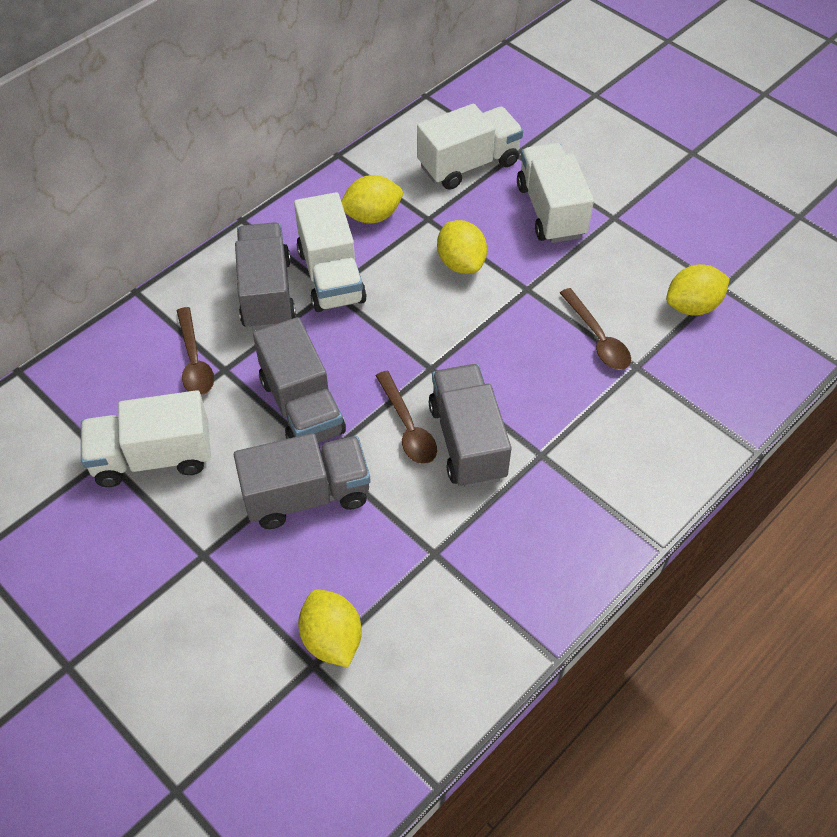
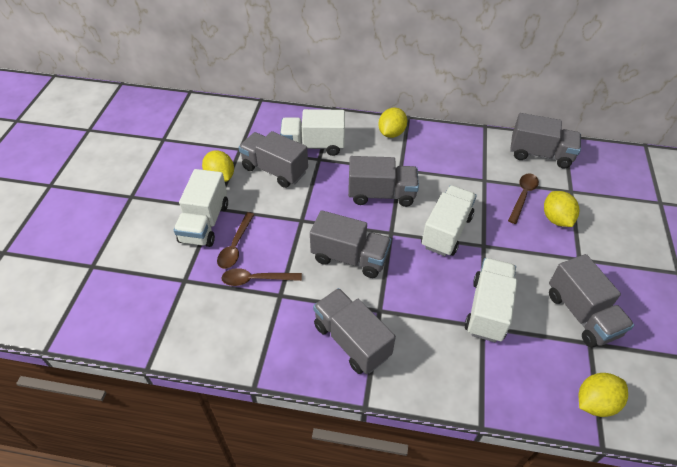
grey truck: 4 -> 6

